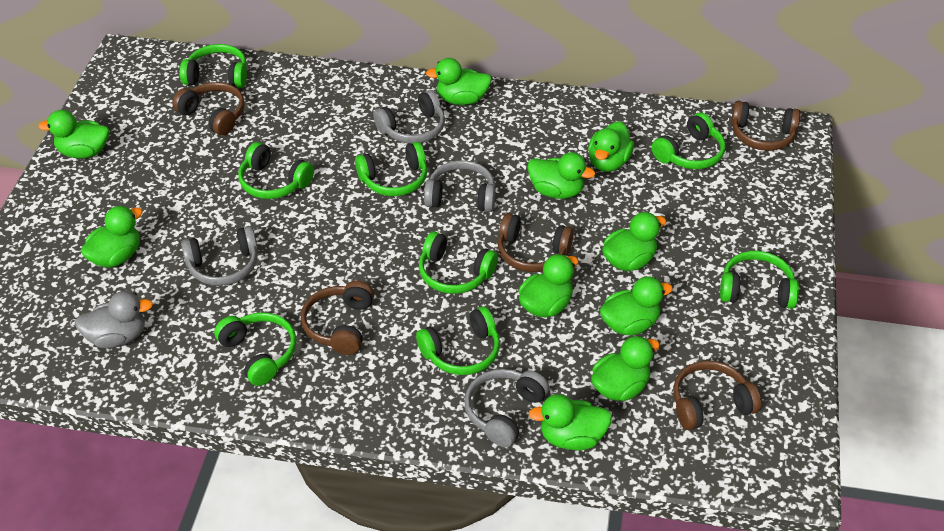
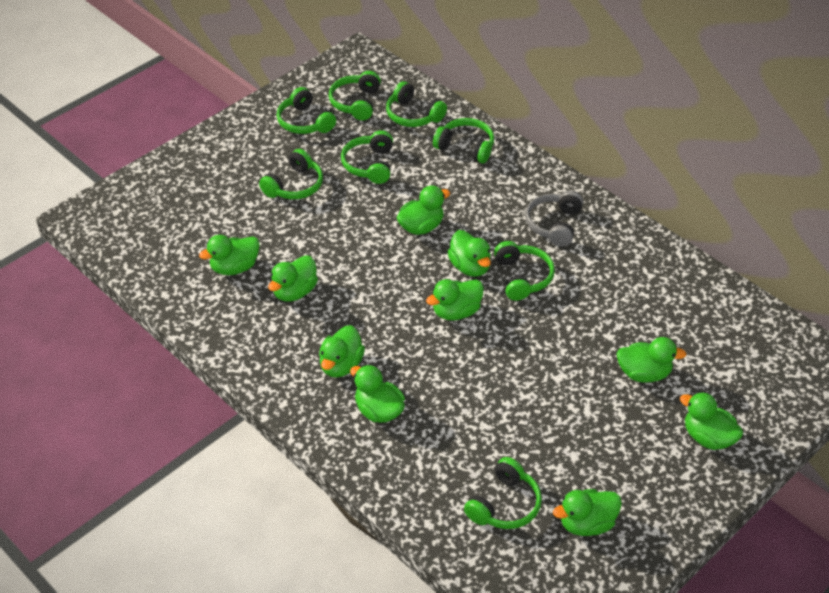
brown headphones: 5 -> 0
grey duck: 1 -> 0
grey headphones: 4 -> 1

